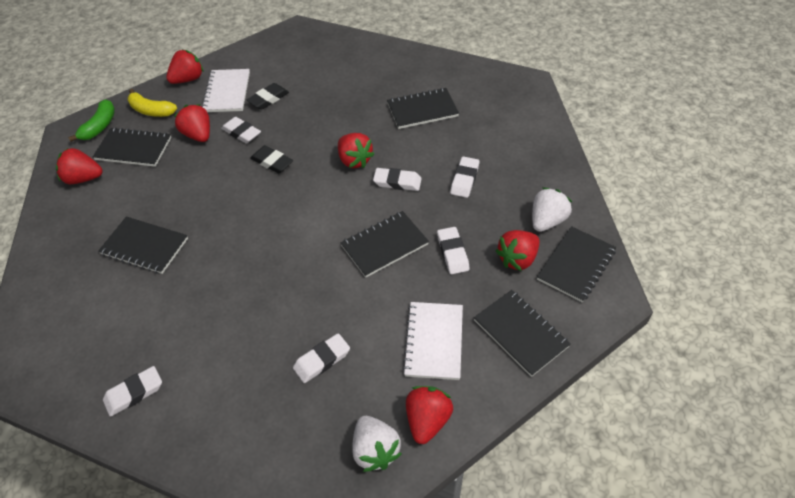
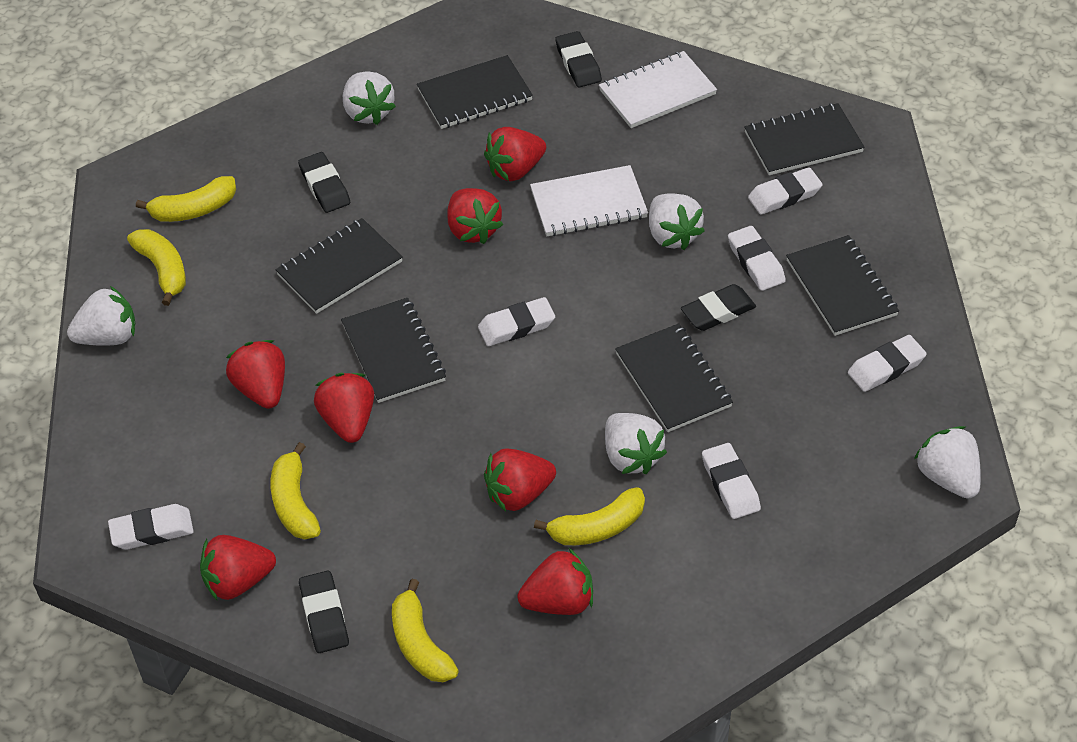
black eraser: 2 -> 4
green banana: 1 -> 0
red strawberry: 6 -> 7
white strawberry: 2 -> 5
yellow banana: 1 -> 5

